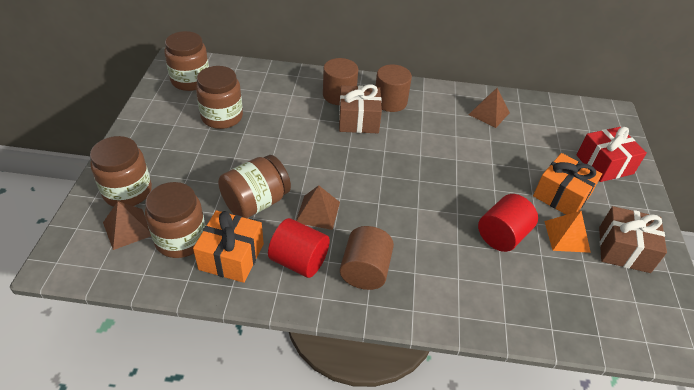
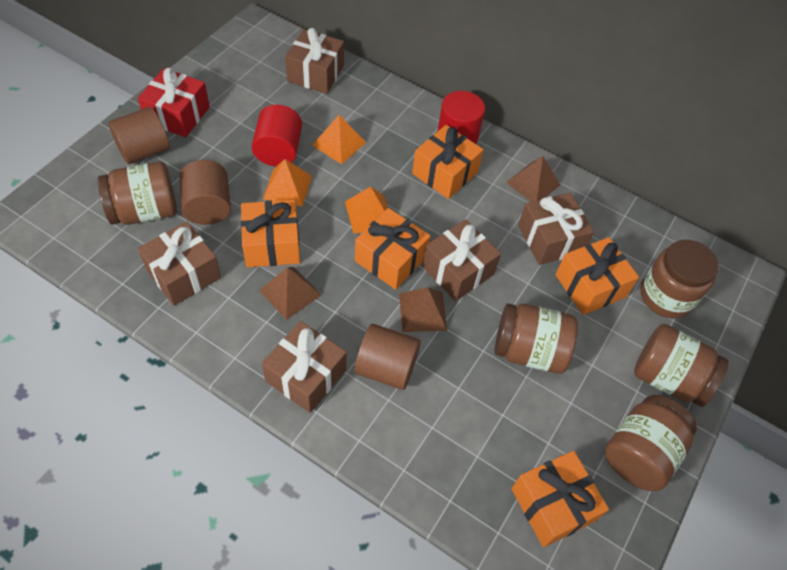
brown gift: 2 -> 5
orange gift: 2 -> 5
orange pyramid: 1 -> 3

